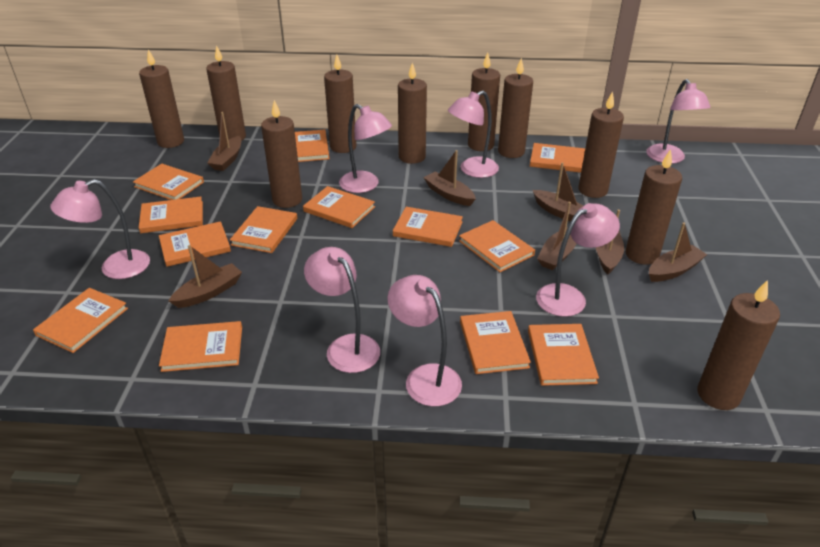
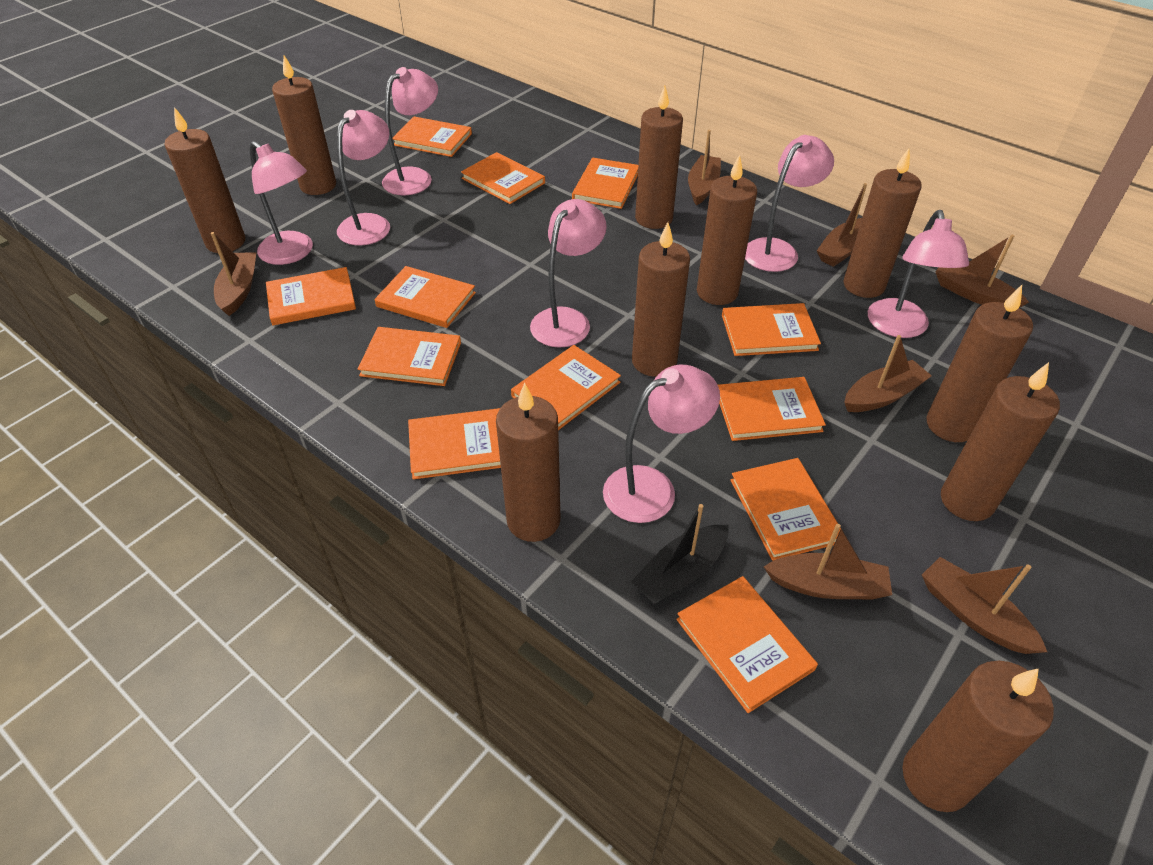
black boat: 0 -> 1
orange book: 13 -> 12

